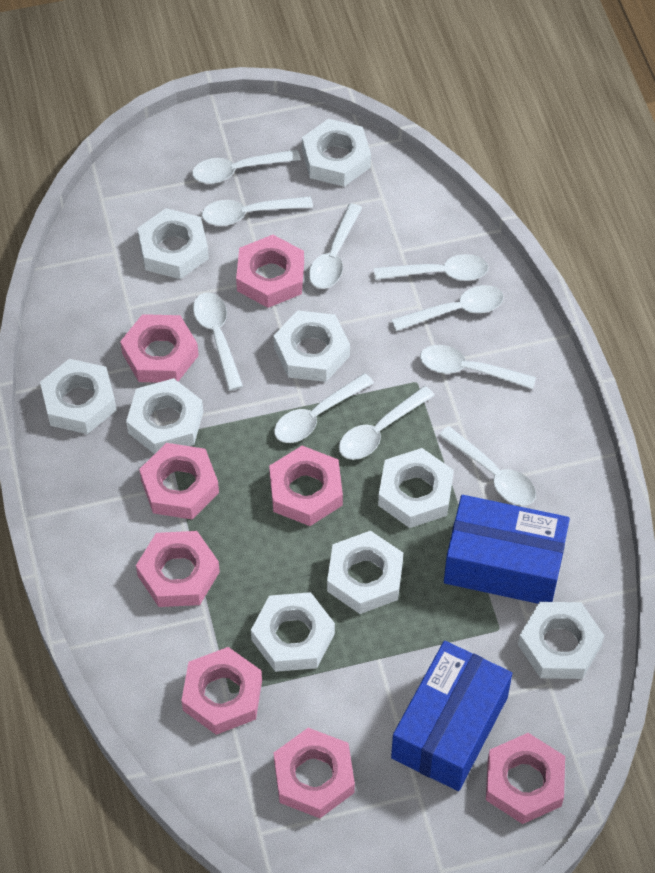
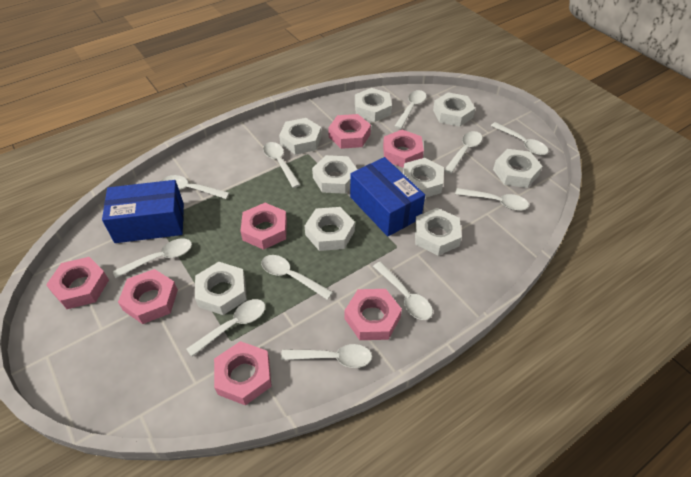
pink nut: 8 -> 7
white spoon: 10 -> 11

